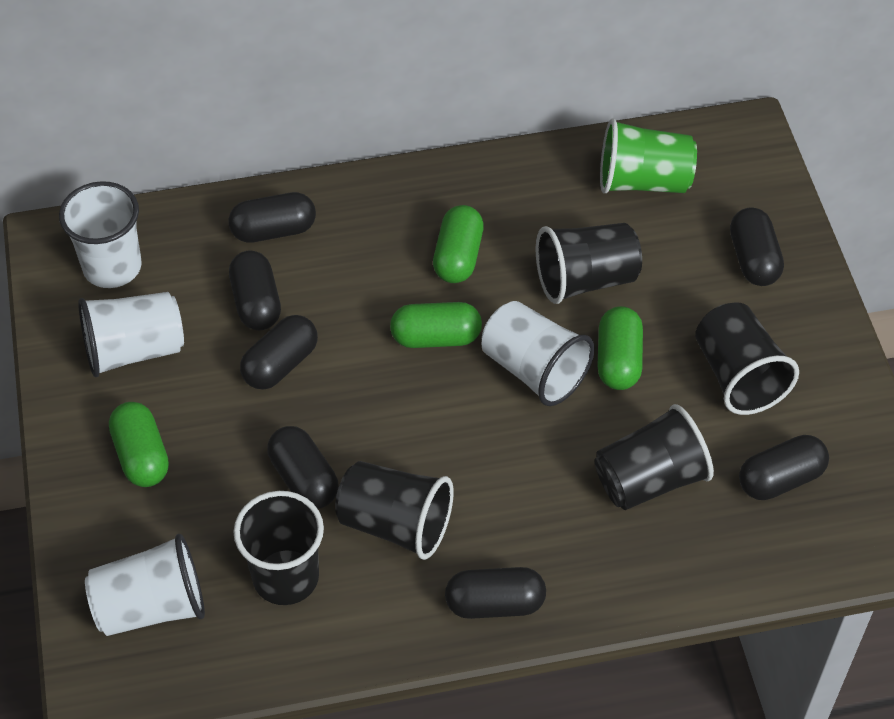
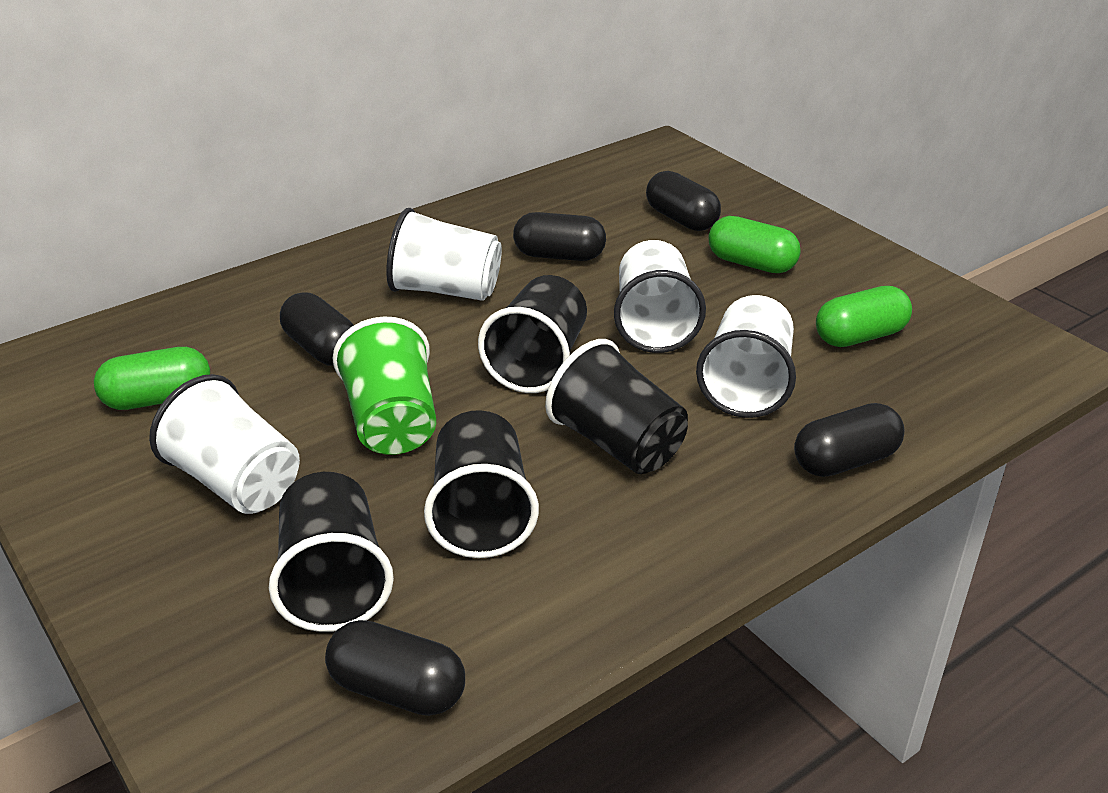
black capsule: 7 -> 5
black cup: 5 -> 4
green capsule: 4 -> 3

